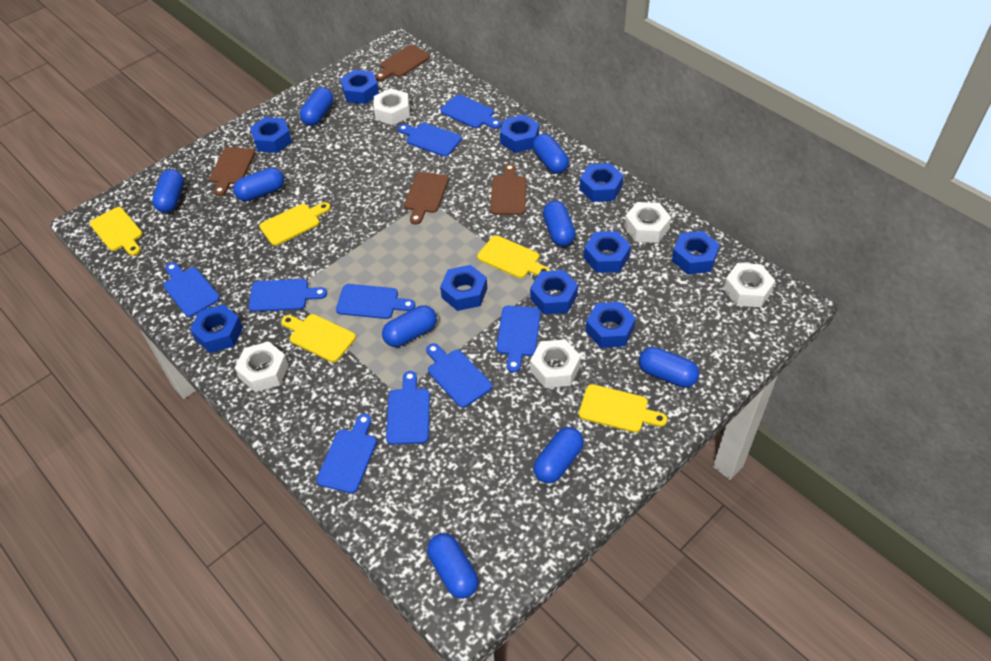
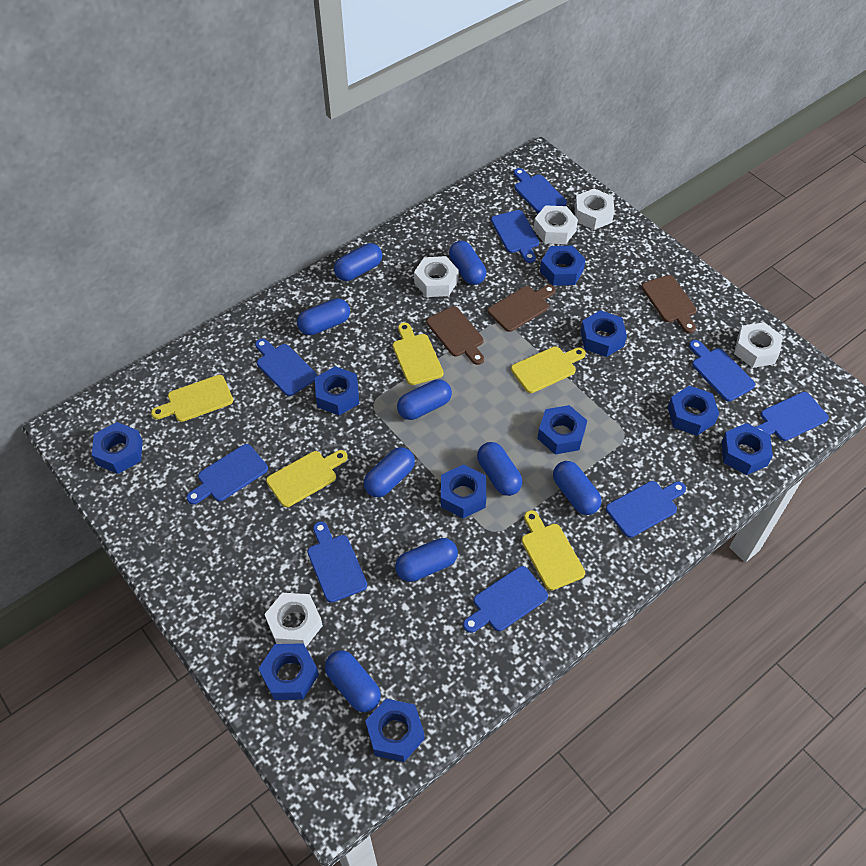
brown cutting board: 4 -> 3

